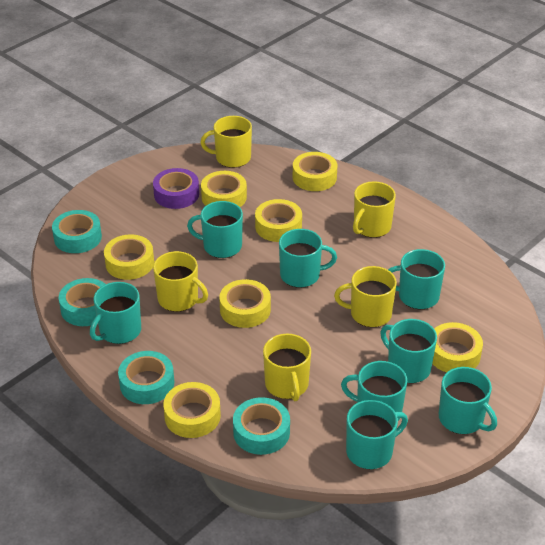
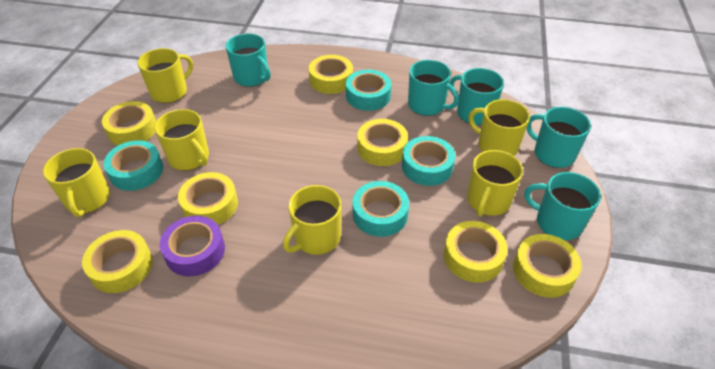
turquoise mug: 8 -> 5
yellow mug: 5 -> 6

